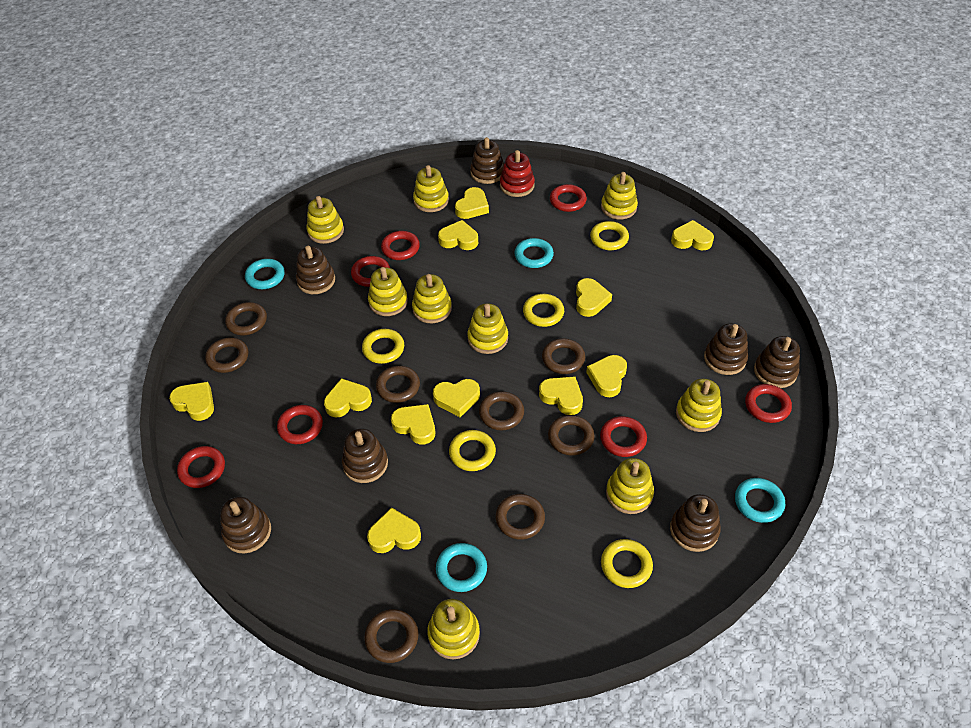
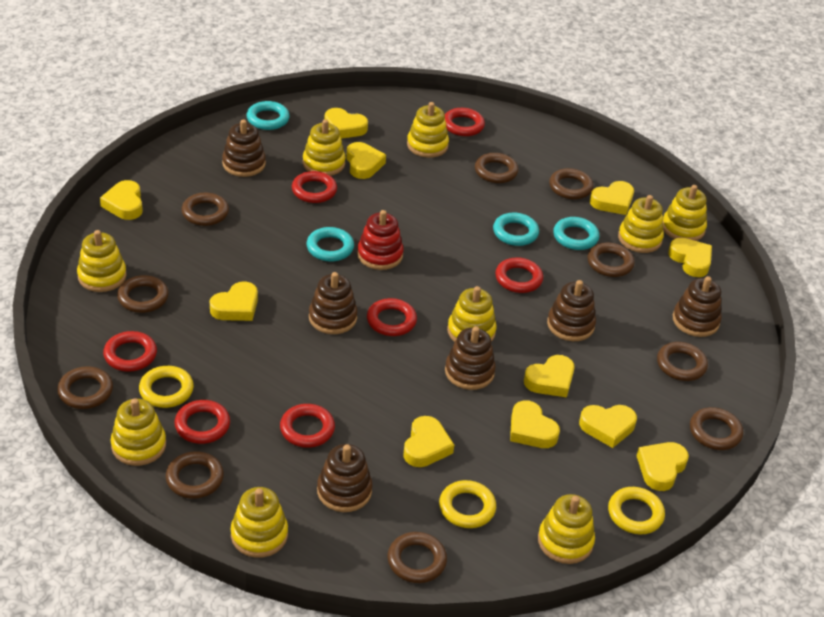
brown ring: 8 -> 10
brown stacking toy: 7 -> 6
yellow ring: 5 -> 3

